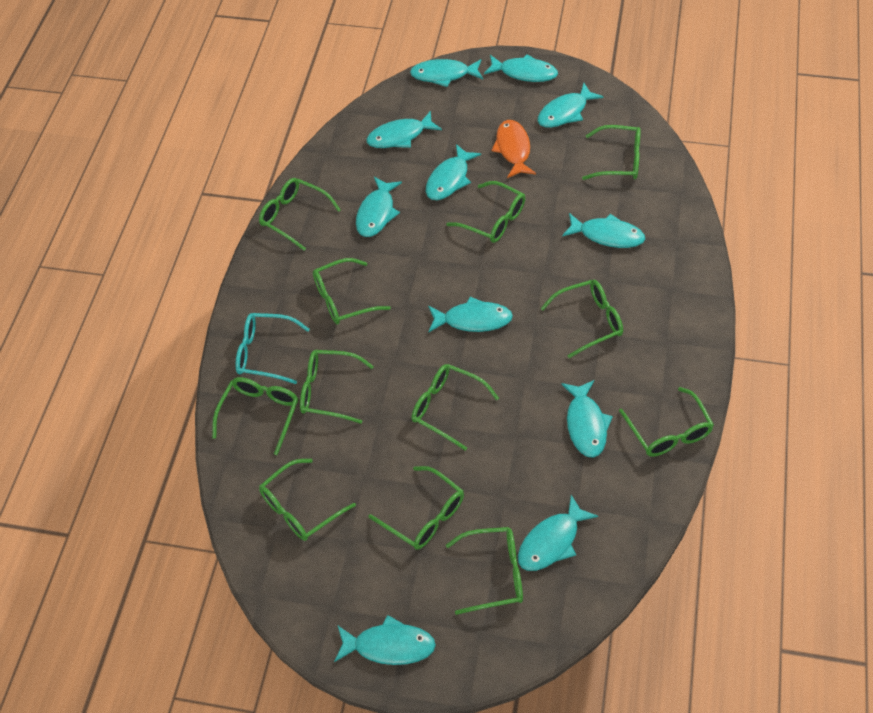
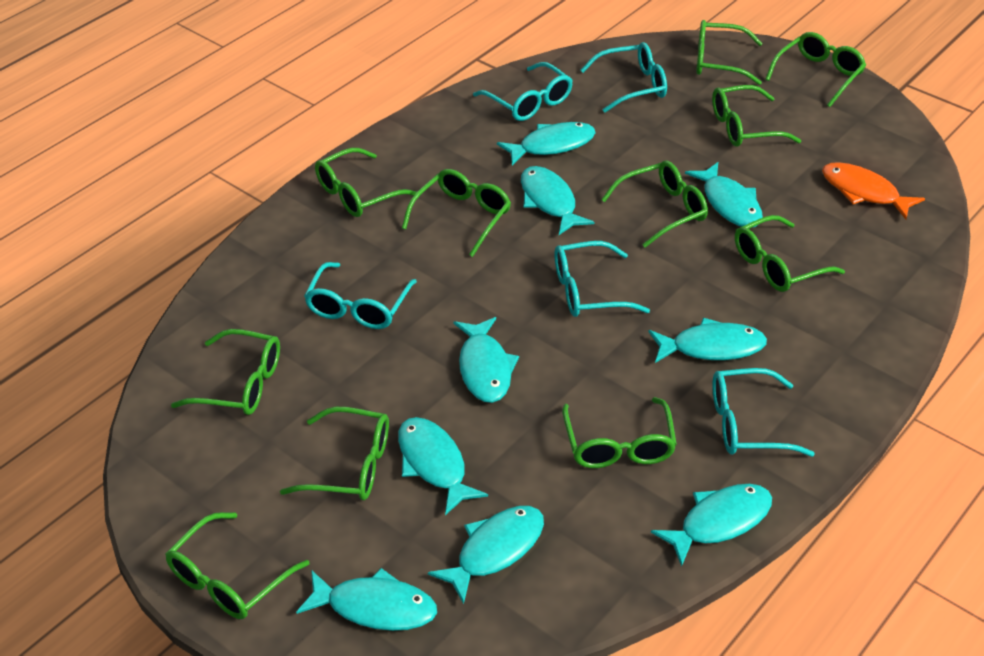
green glasses: 12 -> 11
turquoise fish: 11 -> 9
turquoise glasses: 1 -> 5

